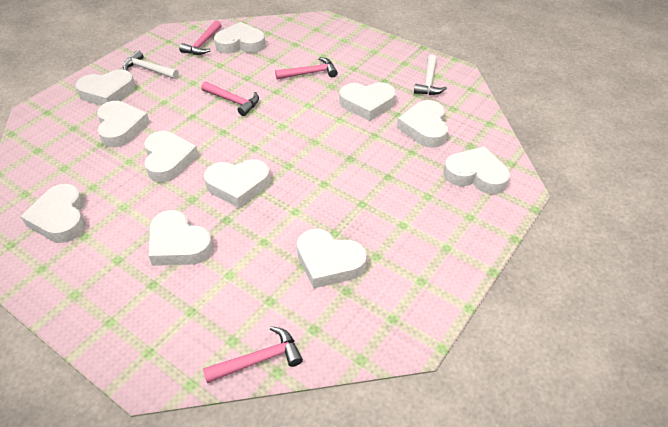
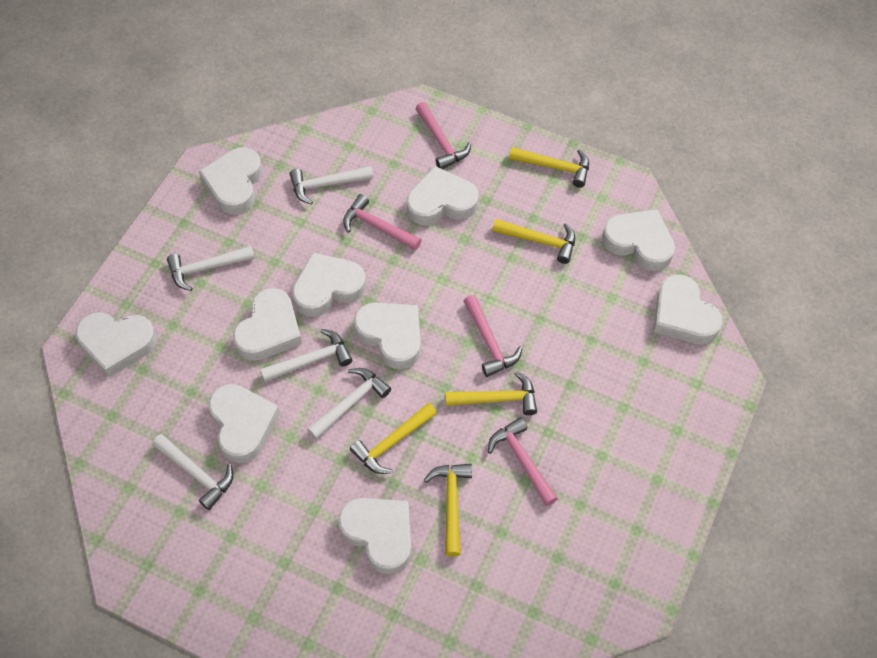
white hammer: 2 -> 5
white heart: 11 -> 10
yellow hammer: 0 -> 5

